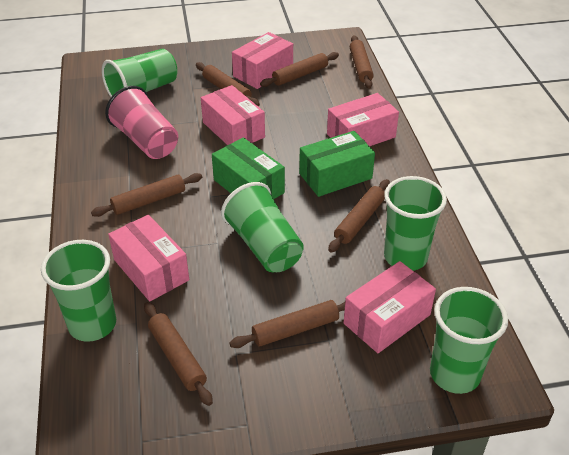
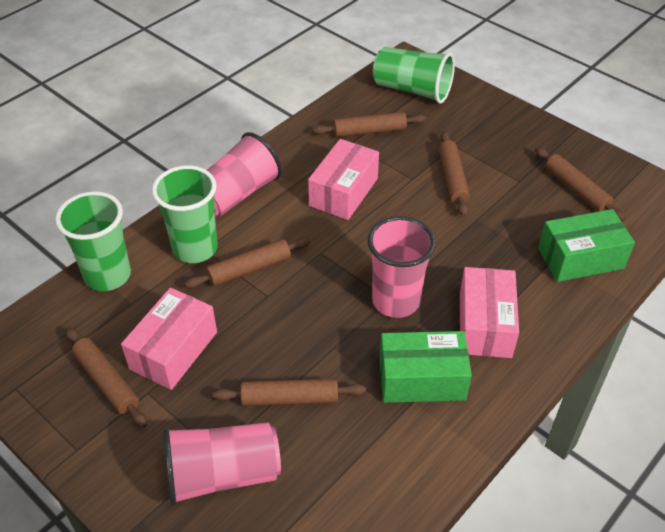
brown rolling pin: 7 -> 6
green cup: 5 -> 3
pink box: 5 -> 3
pink cup: 1 -> 3

